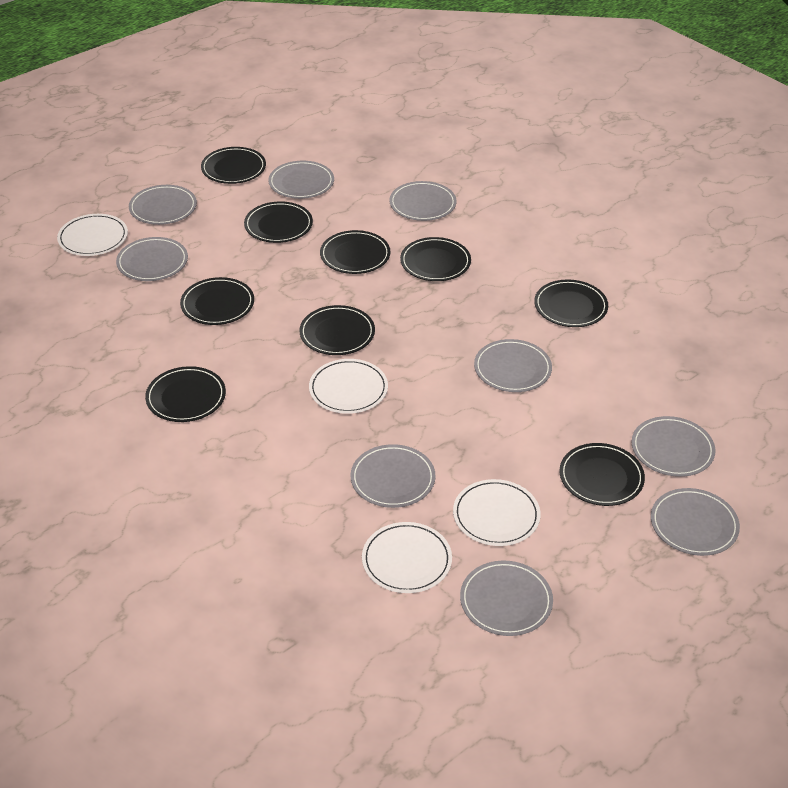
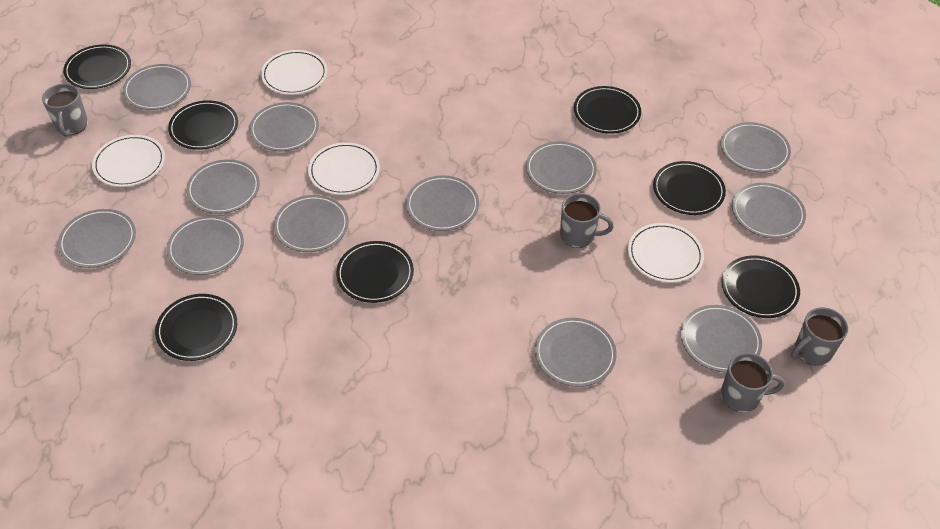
black plate: 9 -> 7
grey mug: 0 -> 4
grey plate: 9 -> 12

